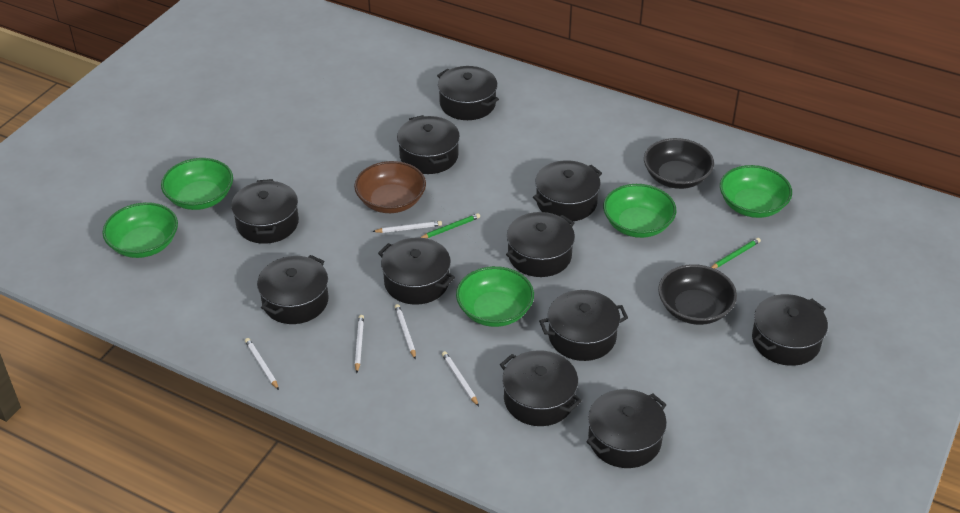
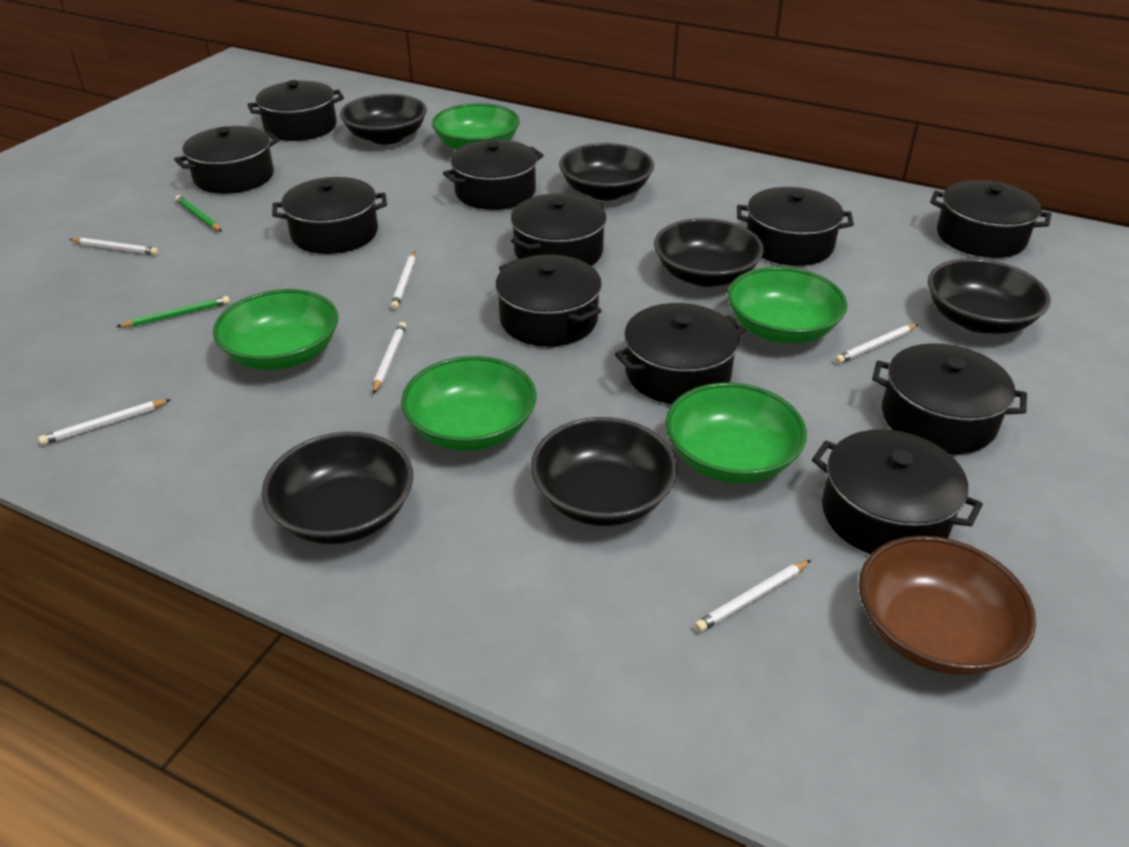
black bowl: 2 -> 6
white pencil: 5 -> 6

